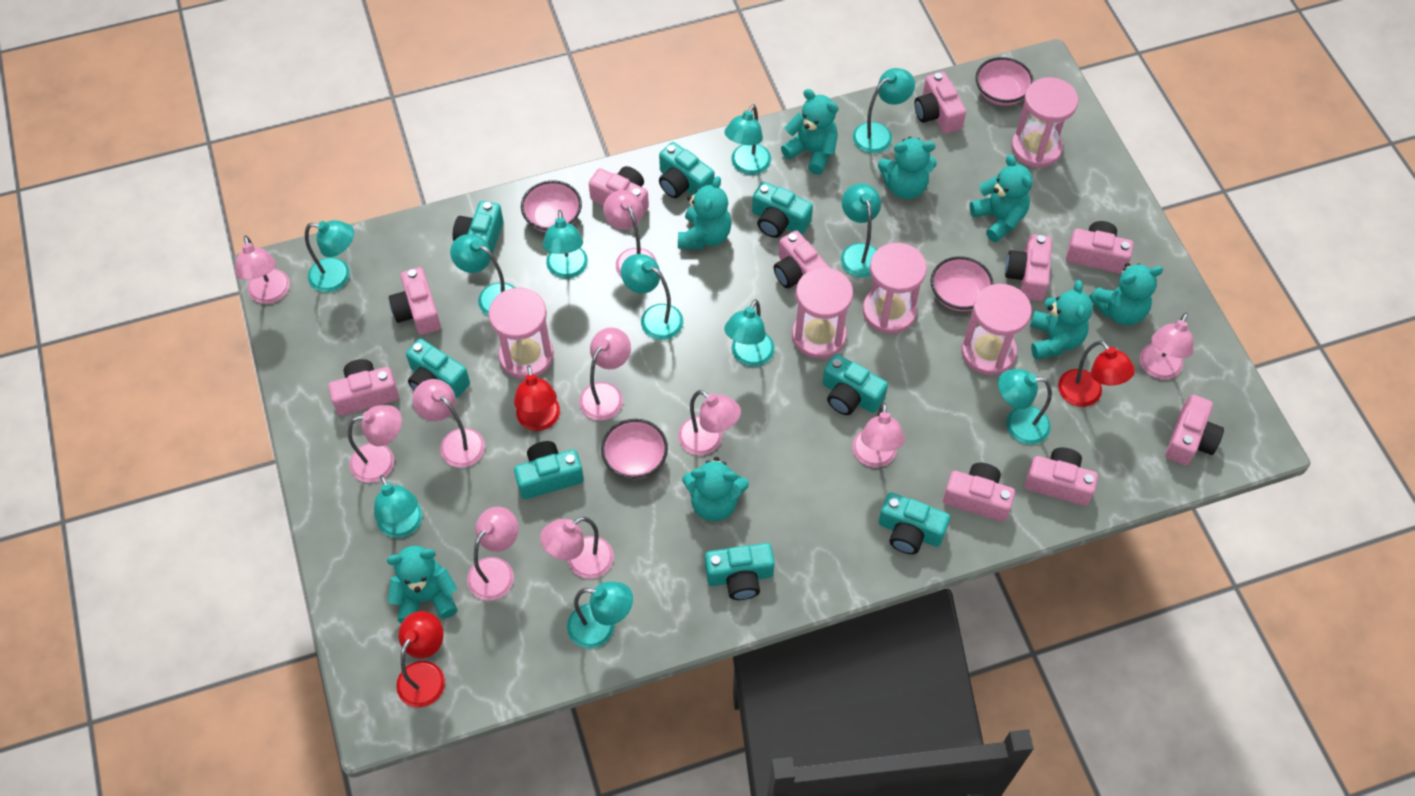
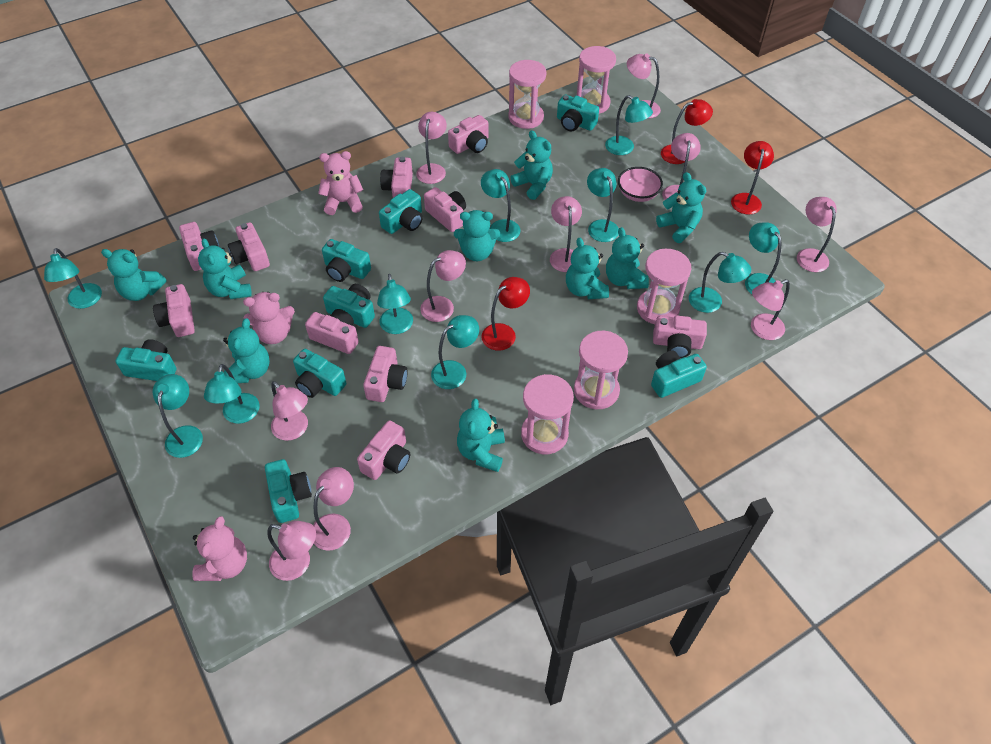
pink bowl: 4 -> 1
pink teddy bear: 0 -> 3
turquoise lamp: 11 -> 10
turquoise teddy bear: 8 -> 9

